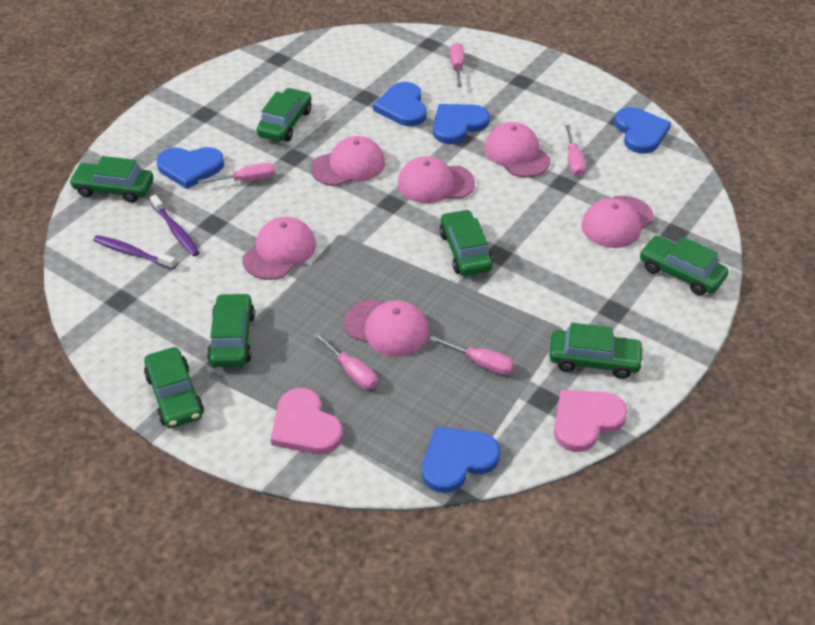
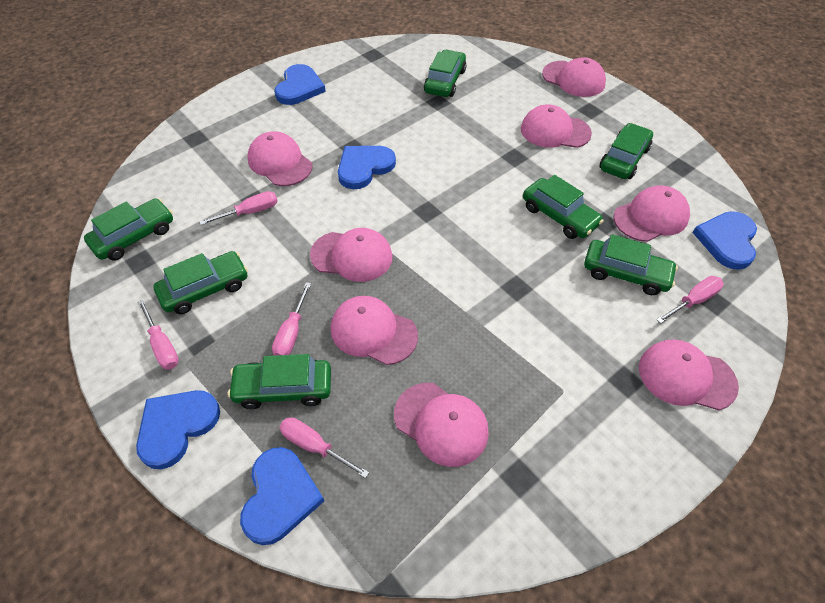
pink cap: 6 -> 8
pink heart: 2 -> 0
purple toothbrush: 2 -> 0

